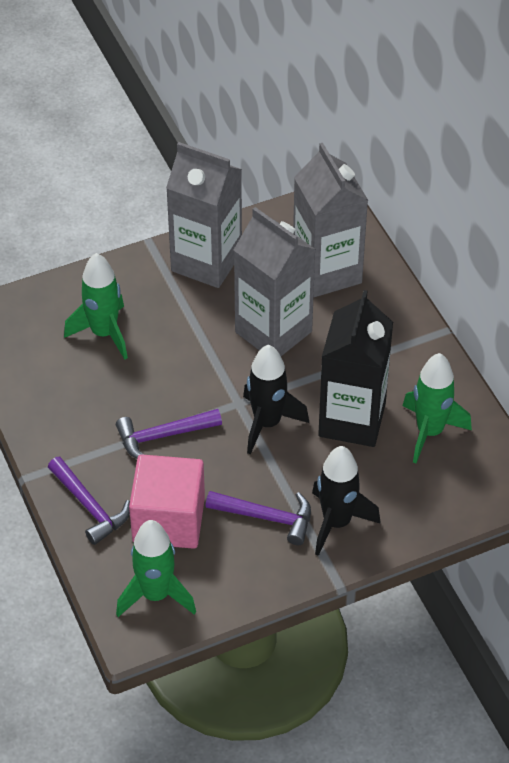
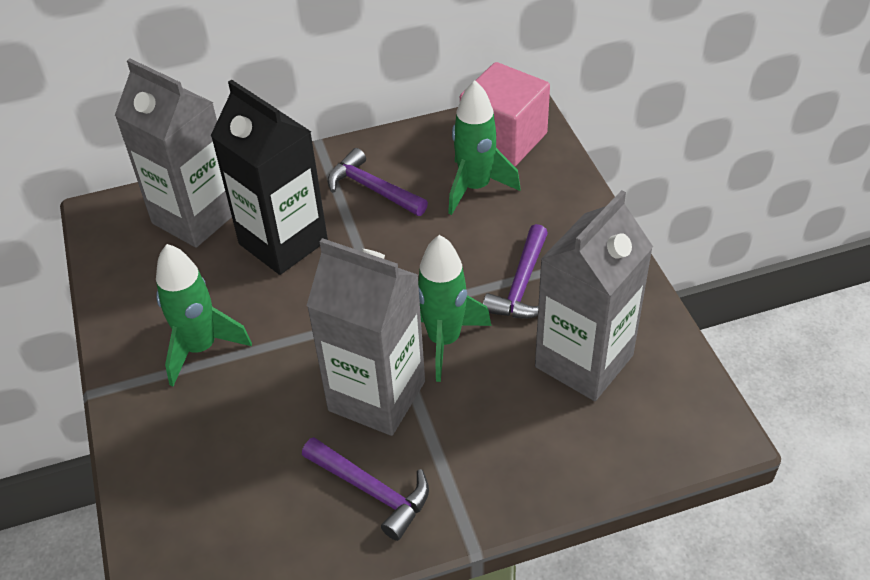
black rocket: 2 -> 0

